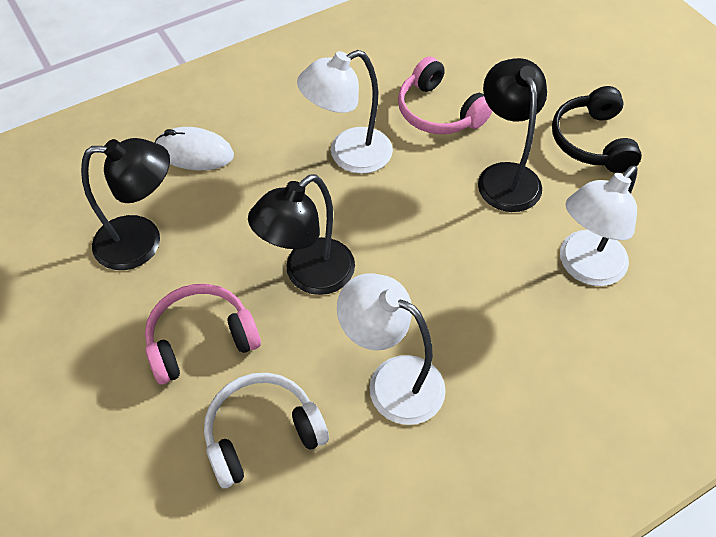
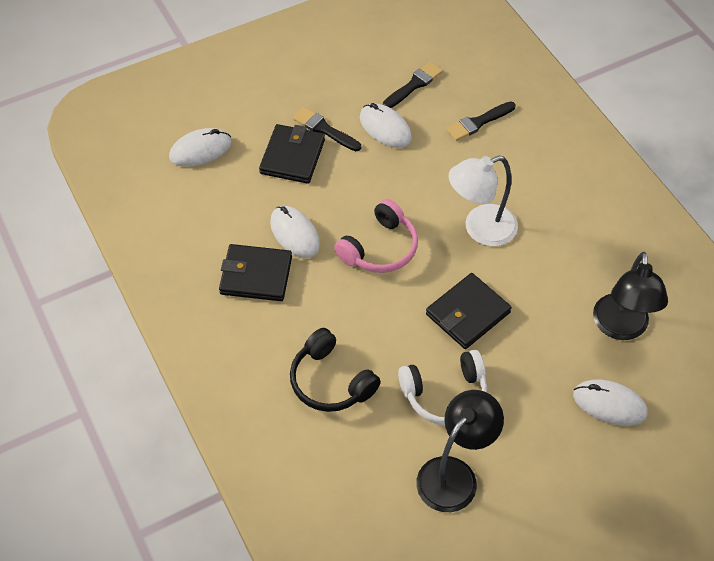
black brush: 0 -> 3
black lamp: 3 -> 2
black wallet: 0 -> 3
pink headphones: 2 -> 1
white lamp: 3 -> 1
white mouse: 1 -> 4

